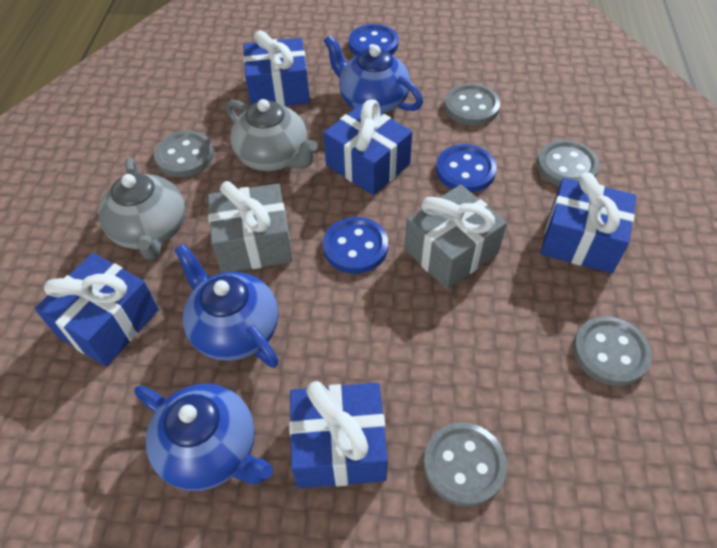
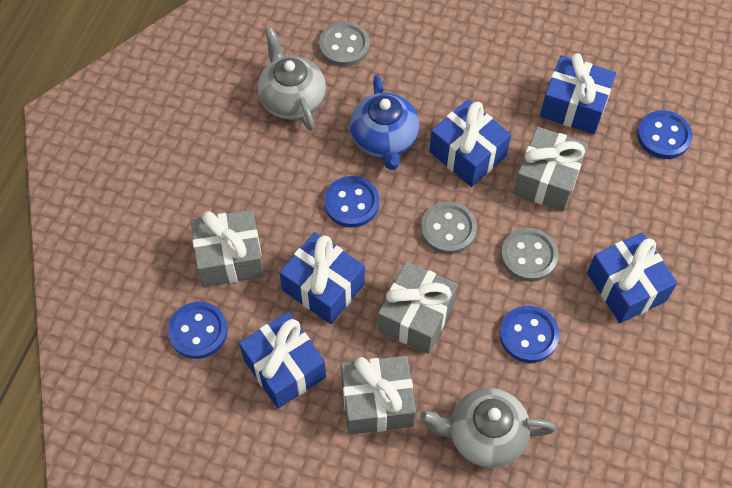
blue button: 3 -> 4
blue teapot: 3 -> 1
grey button: 5 -> 3
grey gift: 2 -> 4

